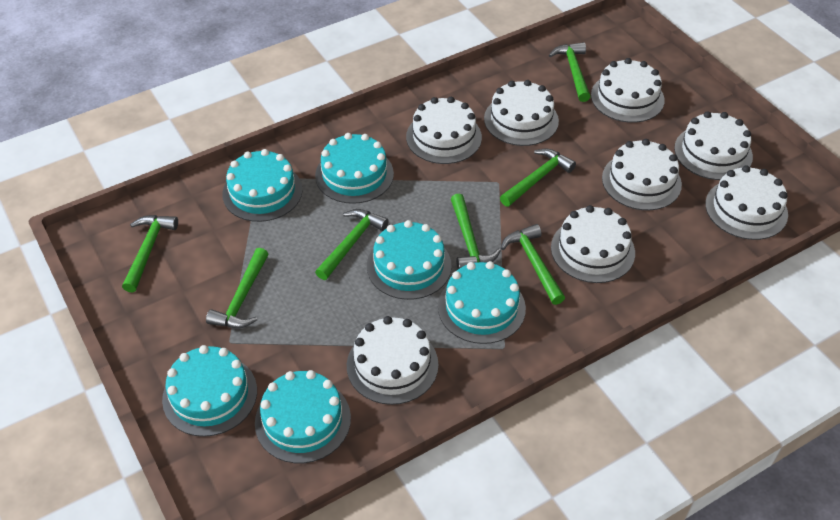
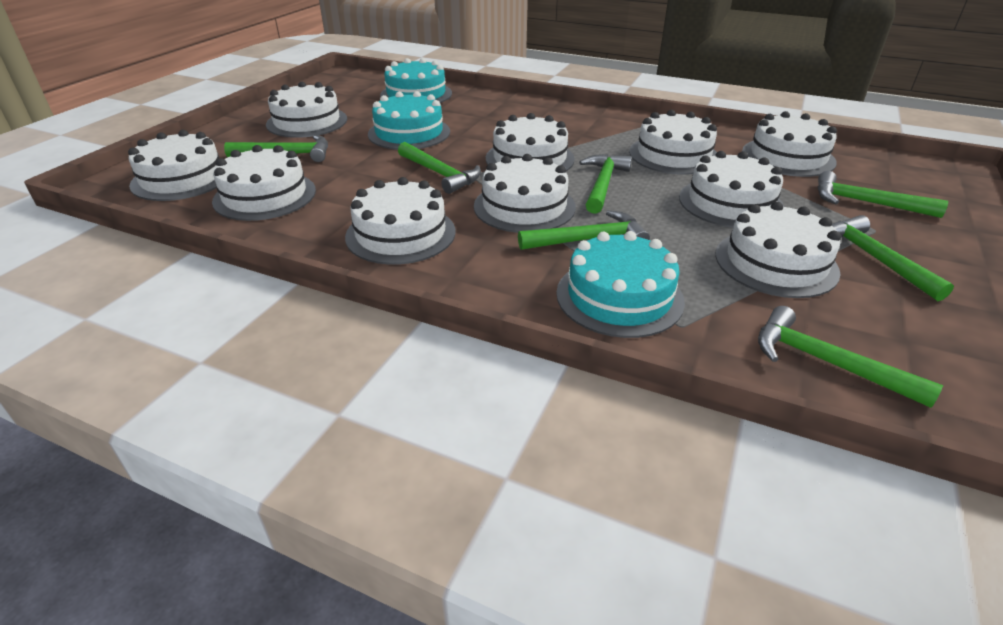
turquoise cake: 6 -> 3
white cake: 8 -> 10

